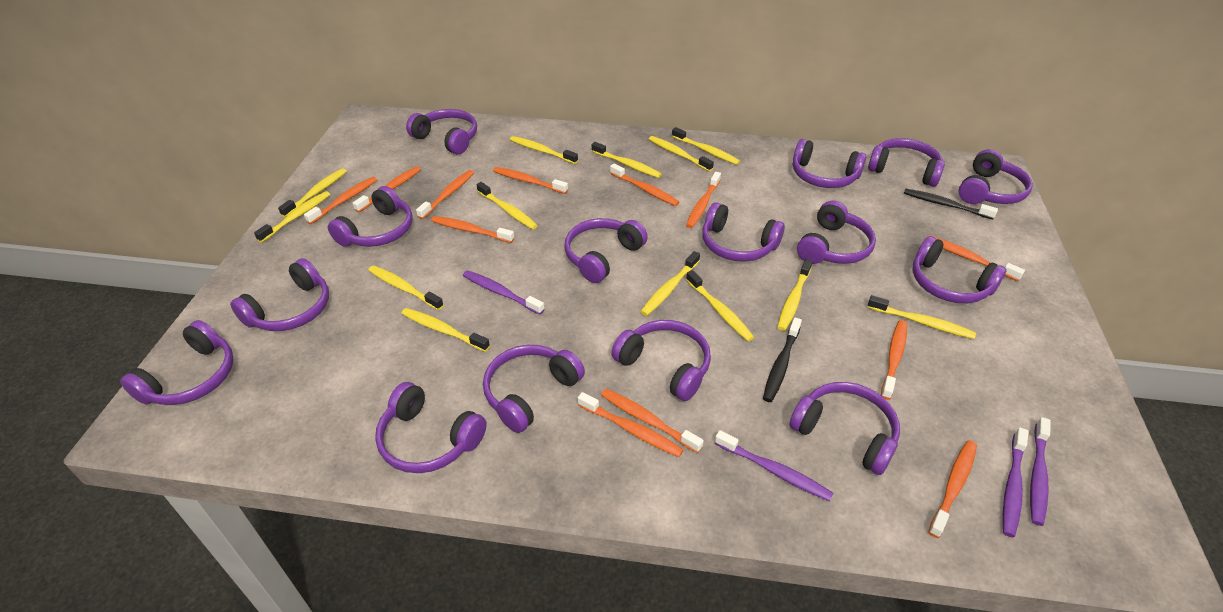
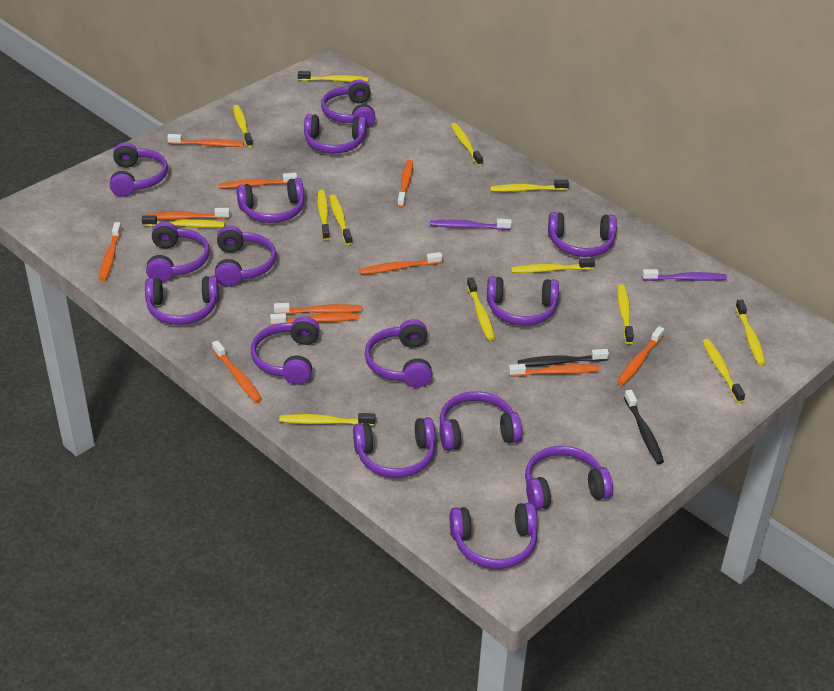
orange toothbrush: 12 -> 11
purple toothbrush: 4 -> 2

